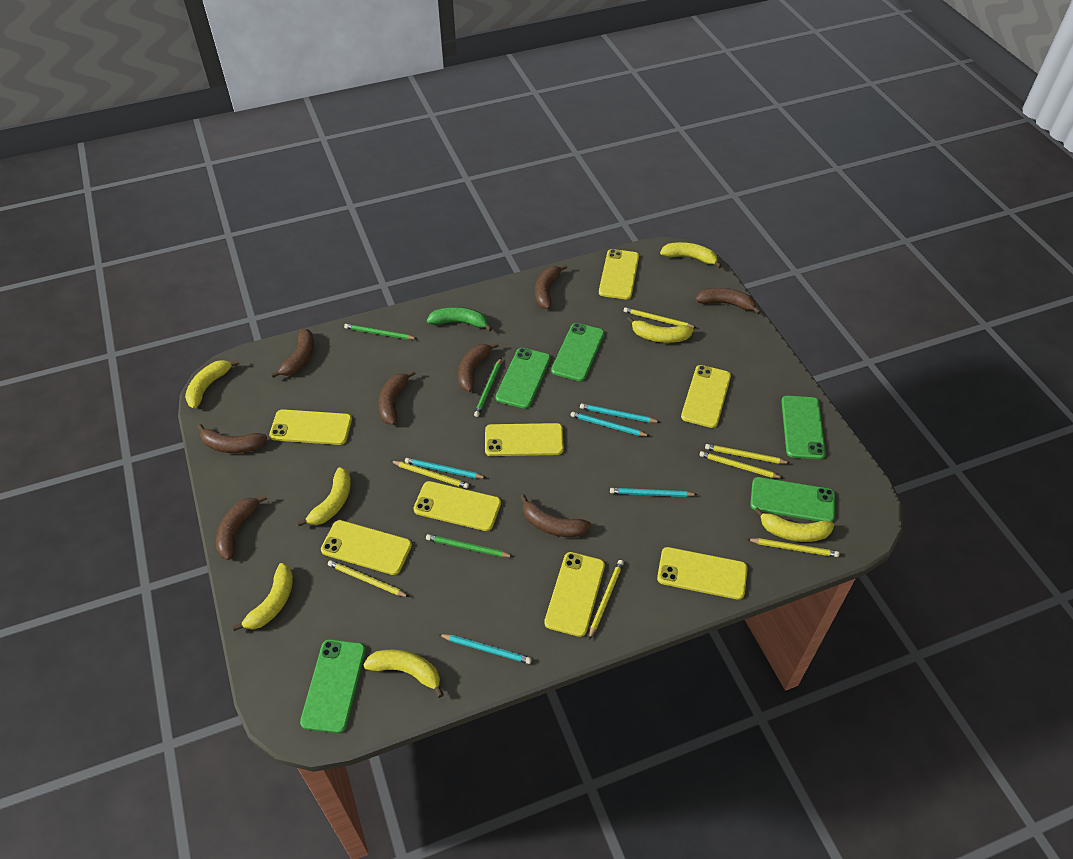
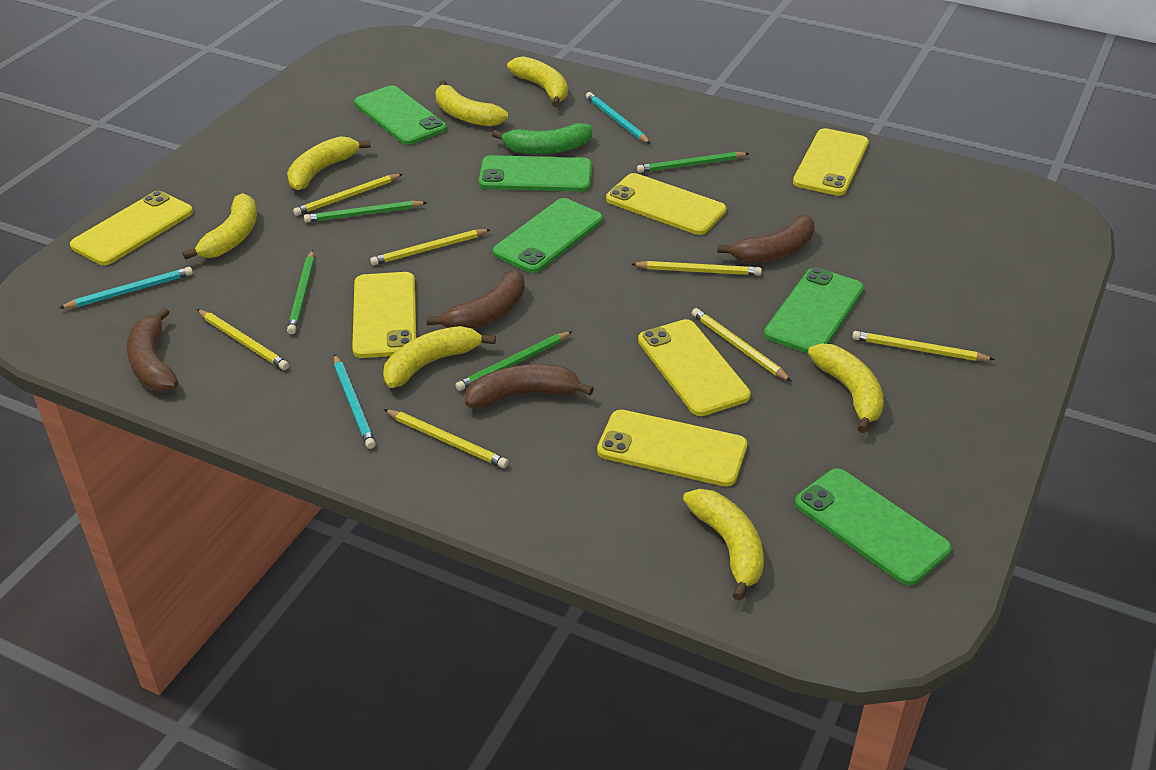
brown banana: 8 -> 4
green pencil: 3 -> 4
turquoise pencil: 5 -> 3
yellow phone: 8 -> 6

